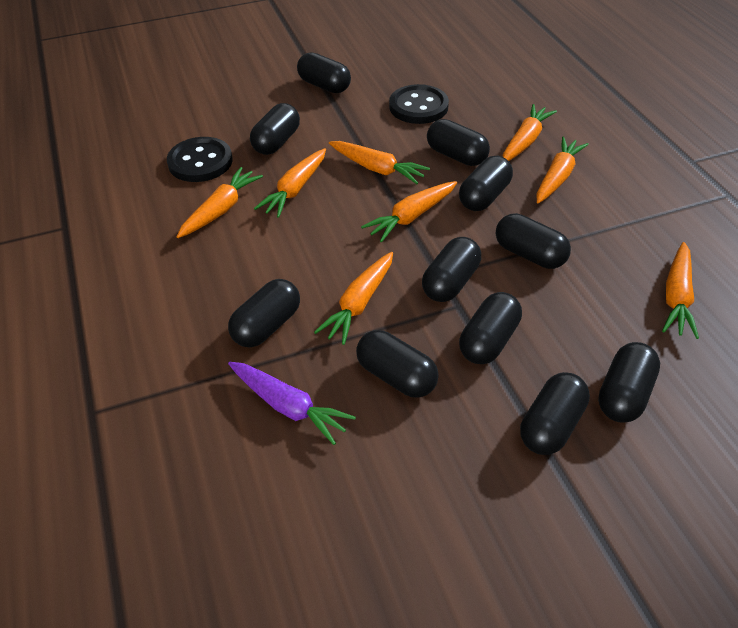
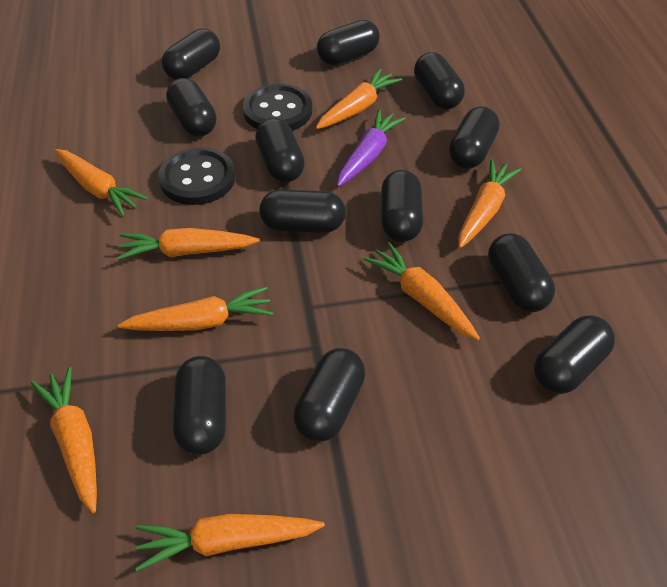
black capsule: 11 -> 12

